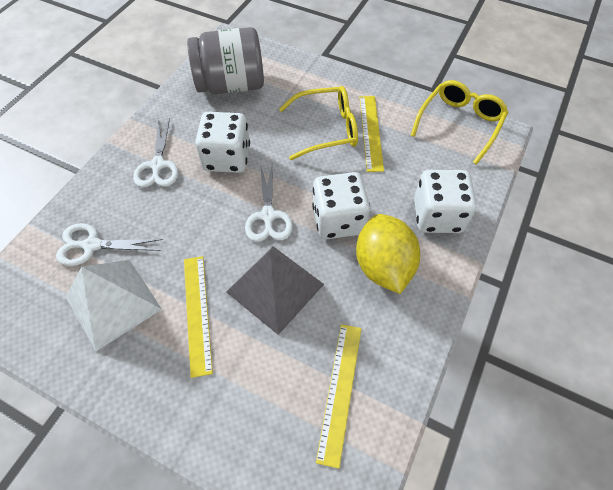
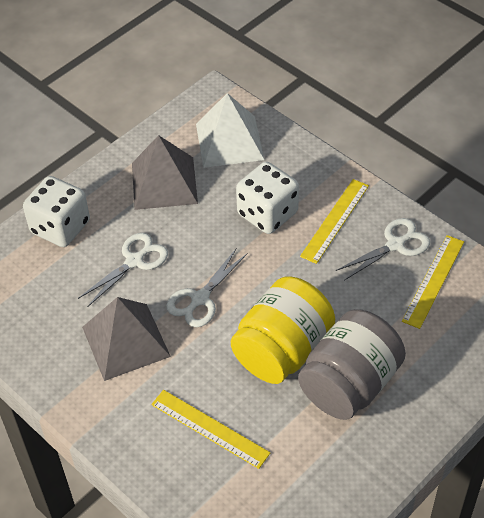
grey pyramid: 1 -> 2
white dice: 3 -> 2
yellow glasses: 2 -> 0
yellow jar: 0 -> 1
yellow lemon: 1 -> 0

